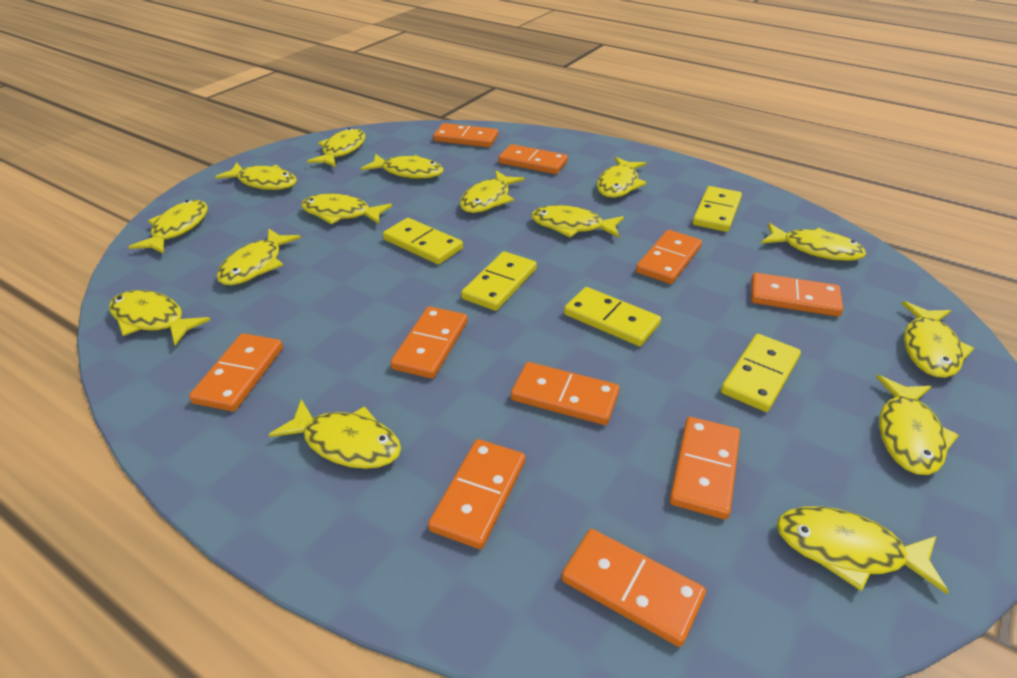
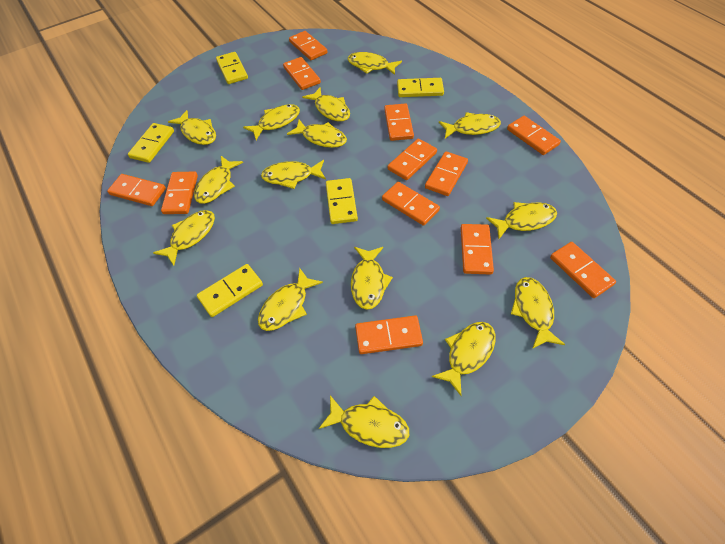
orange domino: 10 -> 12

